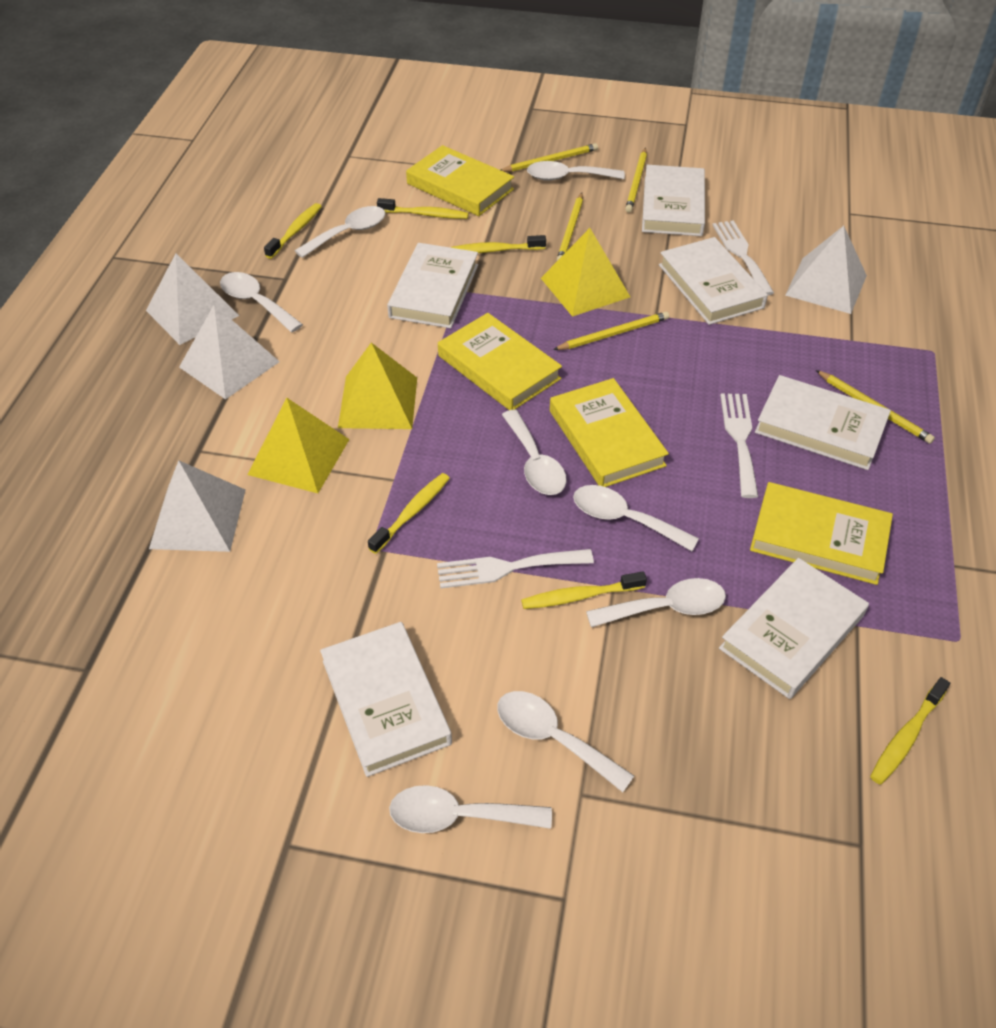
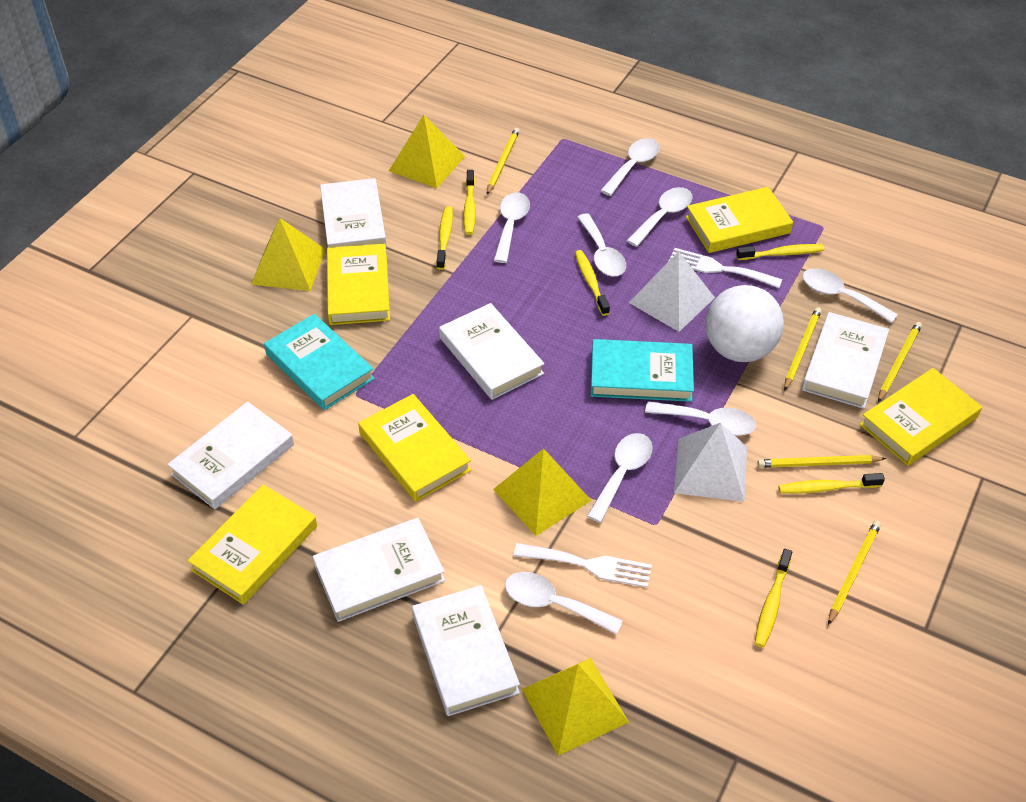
turquoise book: 0 -> 2
white ball: 0 -> 1
white fork: 3 -> 2
white pyramid: 4 -> 2
yellow book: 4 -> 5
yellow pyramid: 3 -> 4

